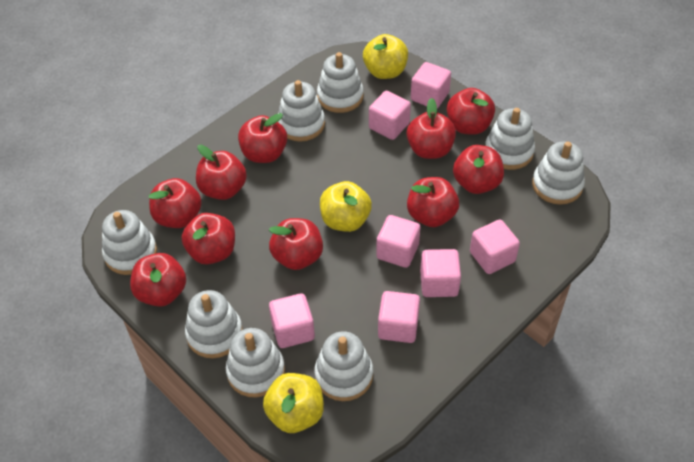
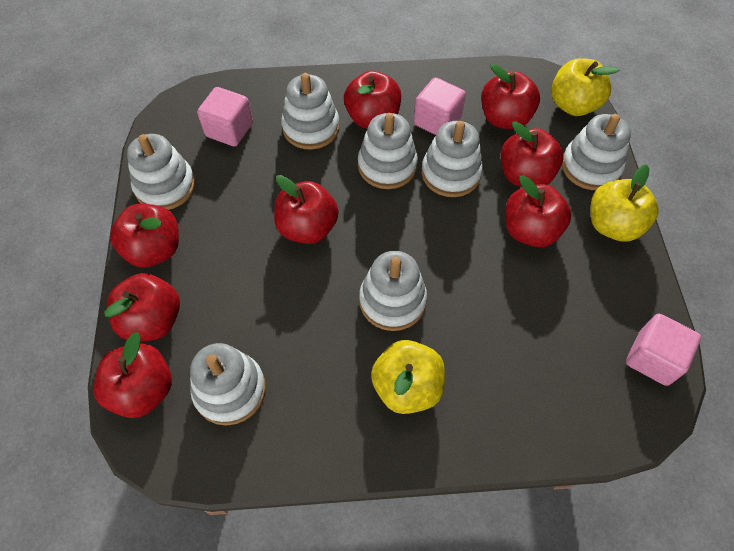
pink cube: 7 -> 3
red apple: 10 -> 8
white stacking toy: 8 -> 7

